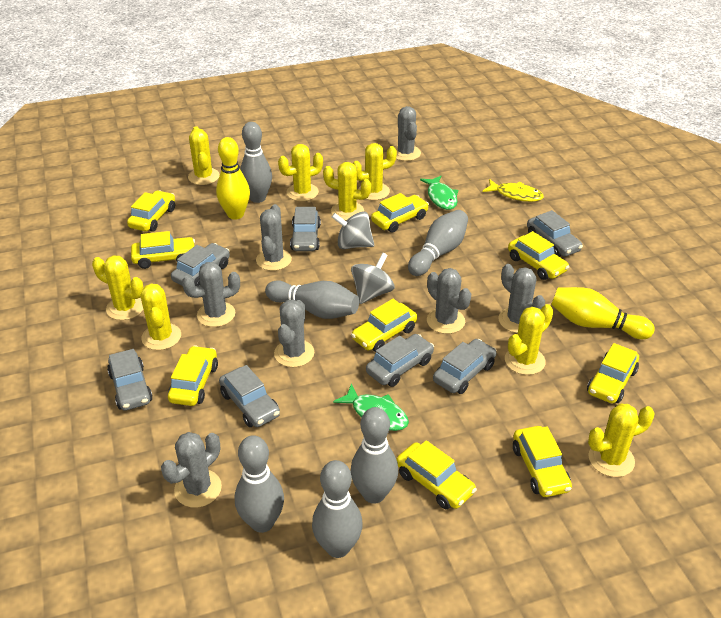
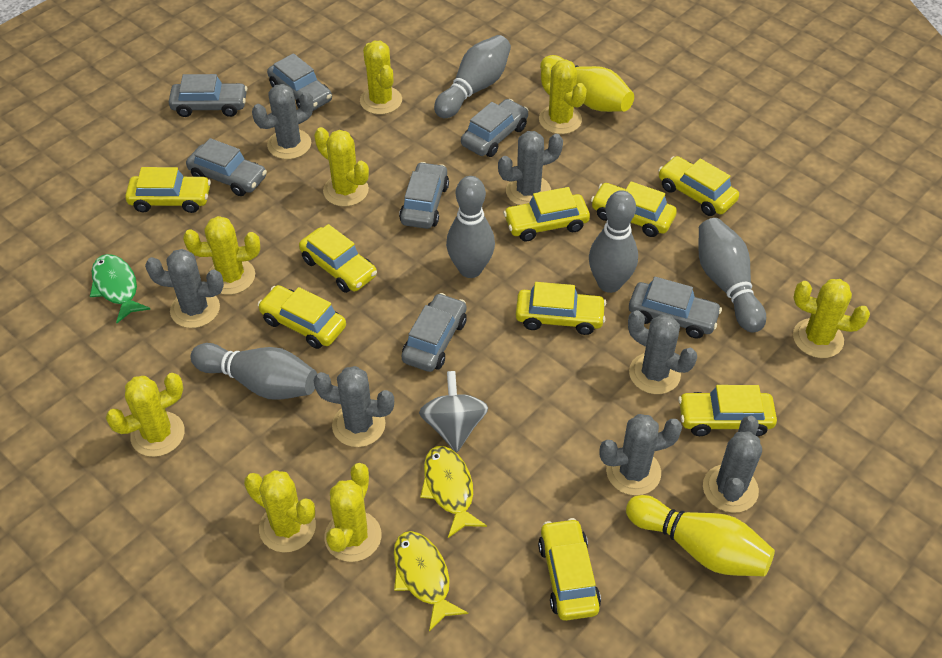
green fish: 2 -> 1
grey bowling pin: 6 -> 5
grey spinning top: 2 -> 1
yellow fish: 1 -> 2

